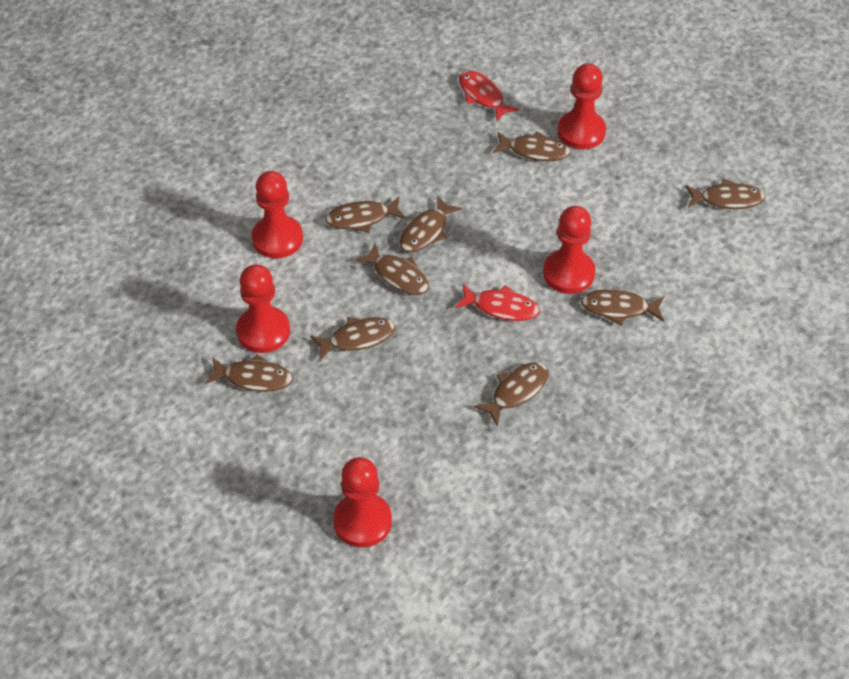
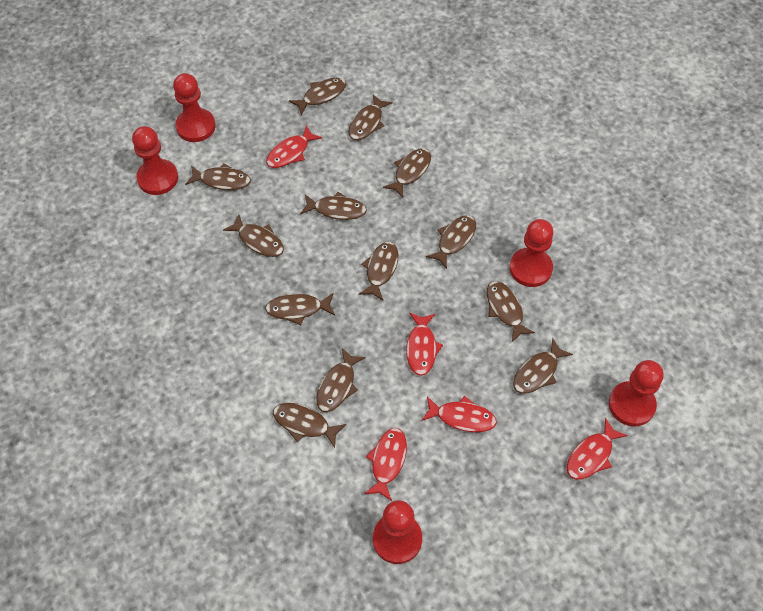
brown fish: 9 -> 13
red fish: 2 -> 5

